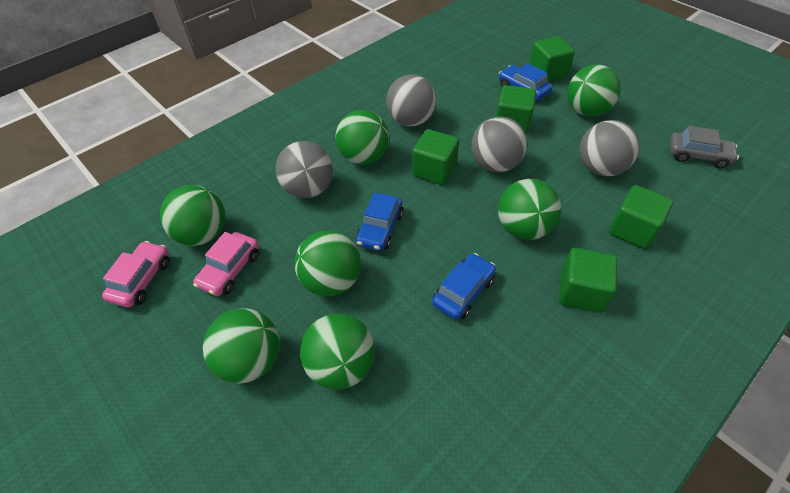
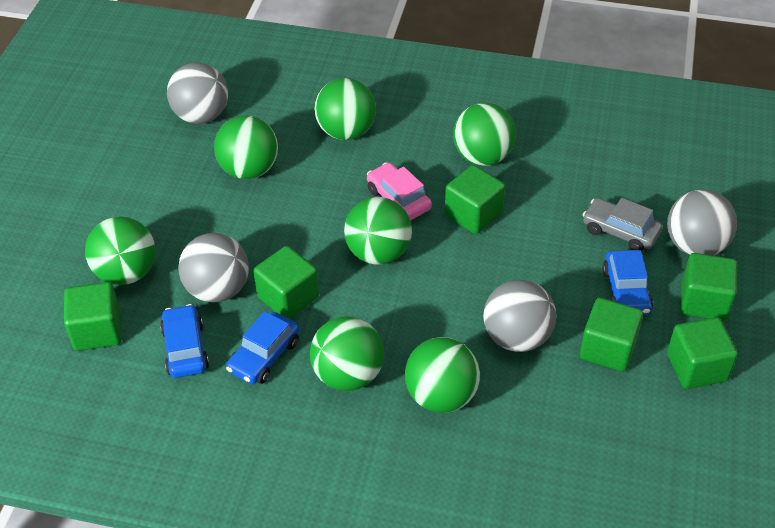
green cube: 5 -> 6
pink car: 2 -> 1

